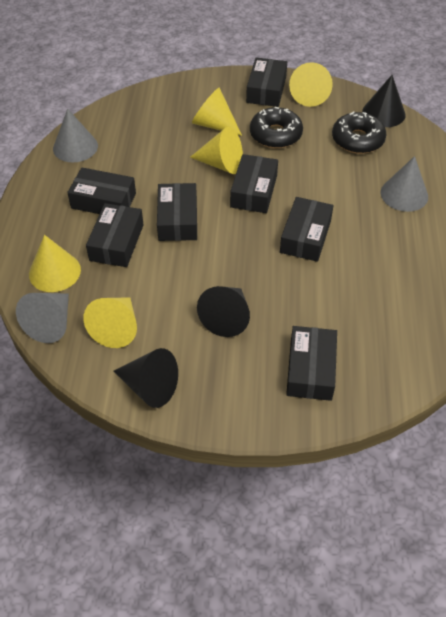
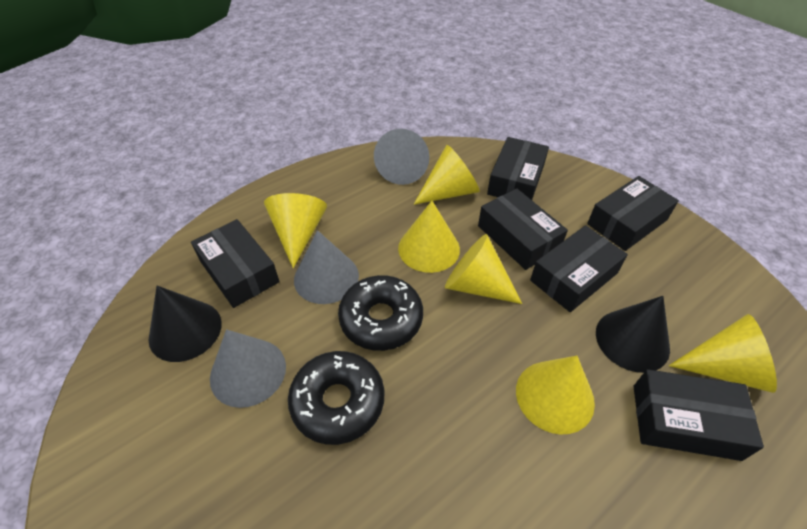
black box: 7 -> 6
black cone: 3 -> 2
yellow cone: 5 -> 6

